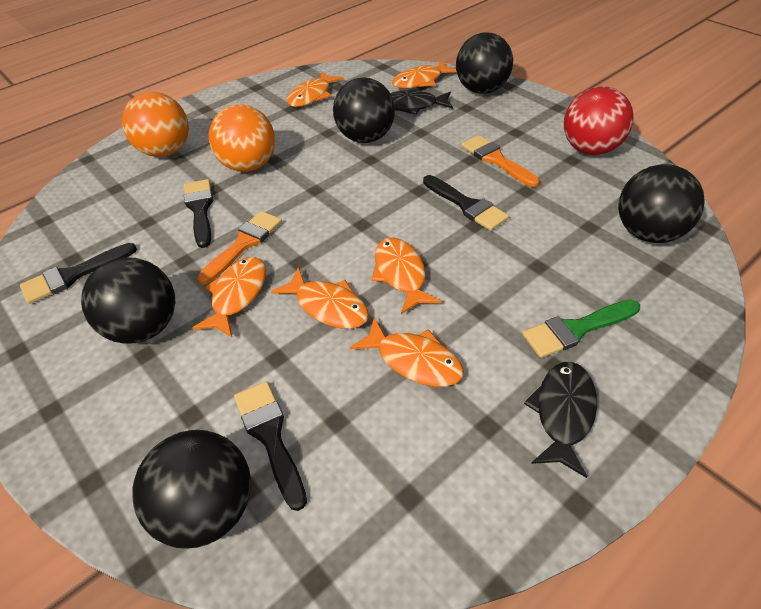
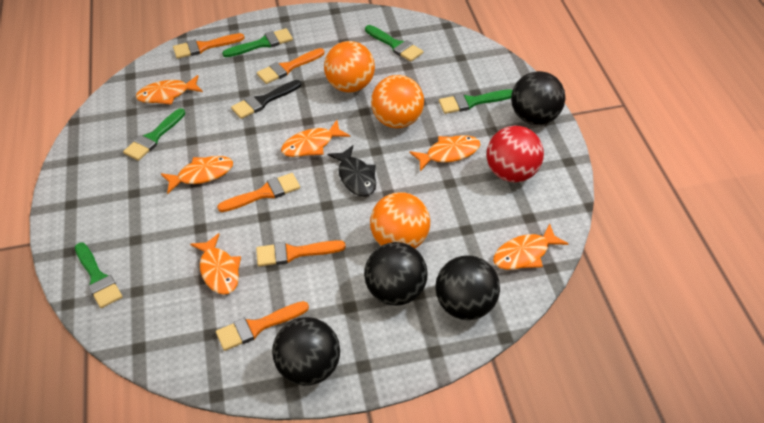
black ball: 5 -> 4
black brush: 4 -> 1
black fish: 2 -> 1
green brush: 1 -> 5
orange ball: 2 -> 3
orange brush: 2 -> 5

